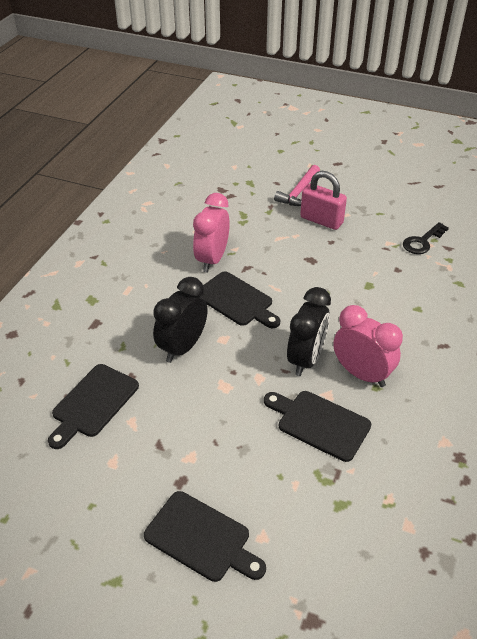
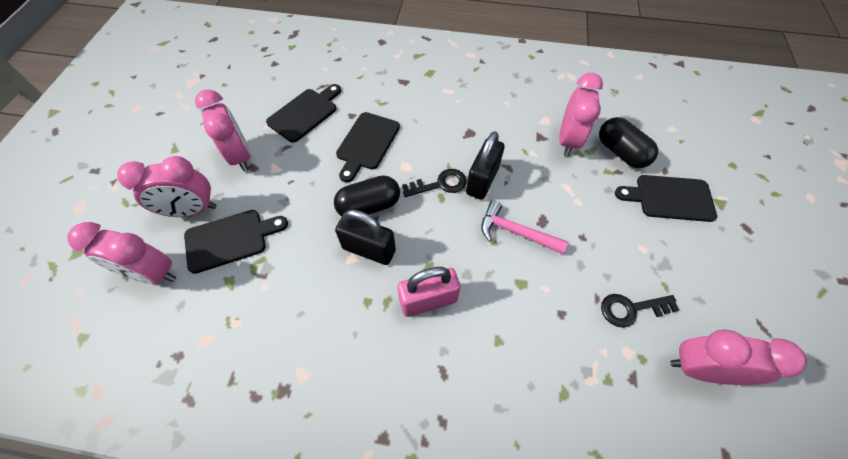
black capsule: 0 -> 2
black clock: 2 -> 0
black key: 1 -> 2
black padlock: 0 -> 2
pink clock: 2 -> 5

